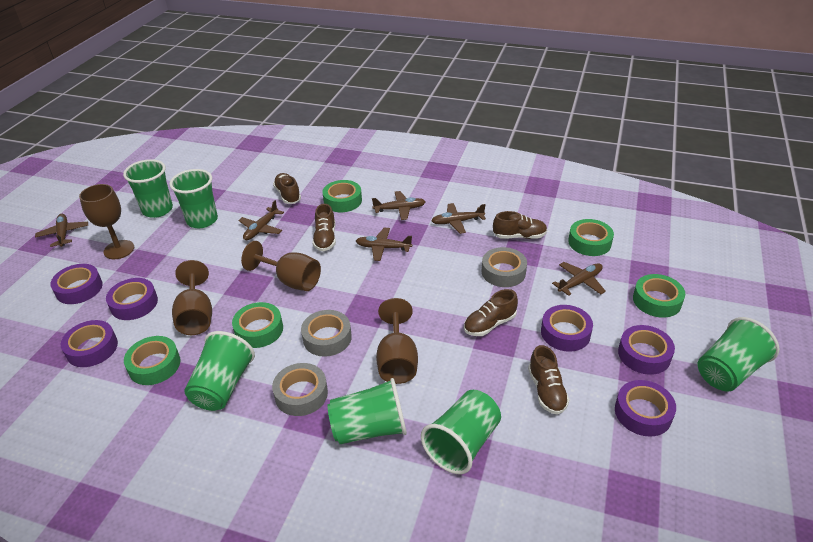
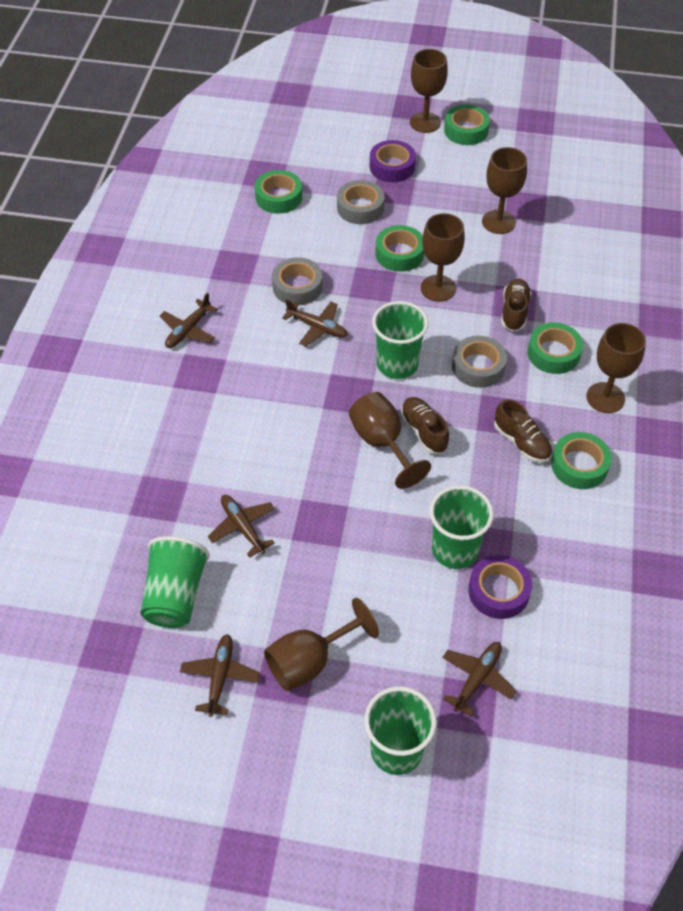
brown goblet: 4 -> 6
brown plane: 6 -> 5
brown shoe: 5 -> 3
green cup: 6 -> 4
purple tape: 6 -> 2

